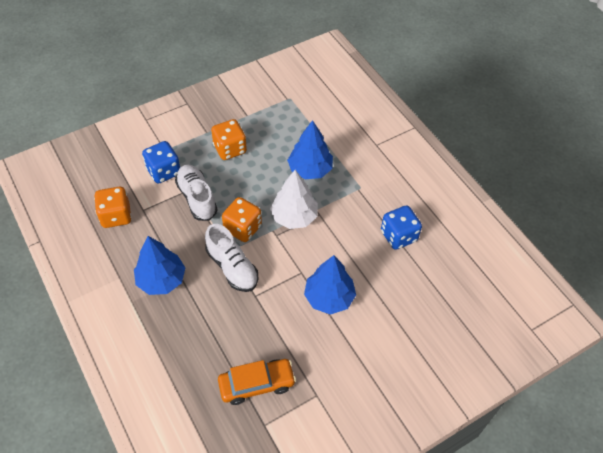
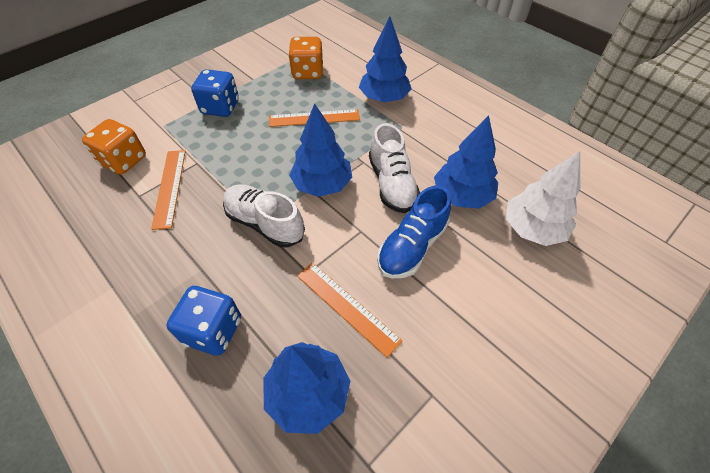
blue shoe: 0 -> 1
blue tree: 3 -> 4
orange car: 1 -> 0
orange dice: 3 -> 2
orange ruler: 0 -> 3

